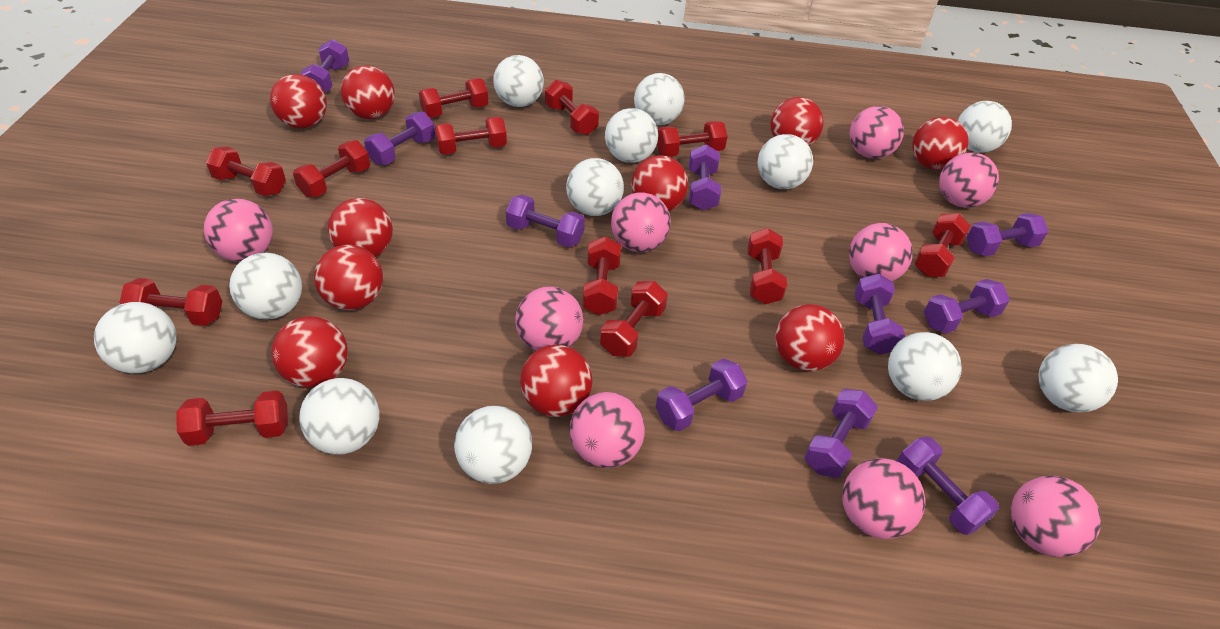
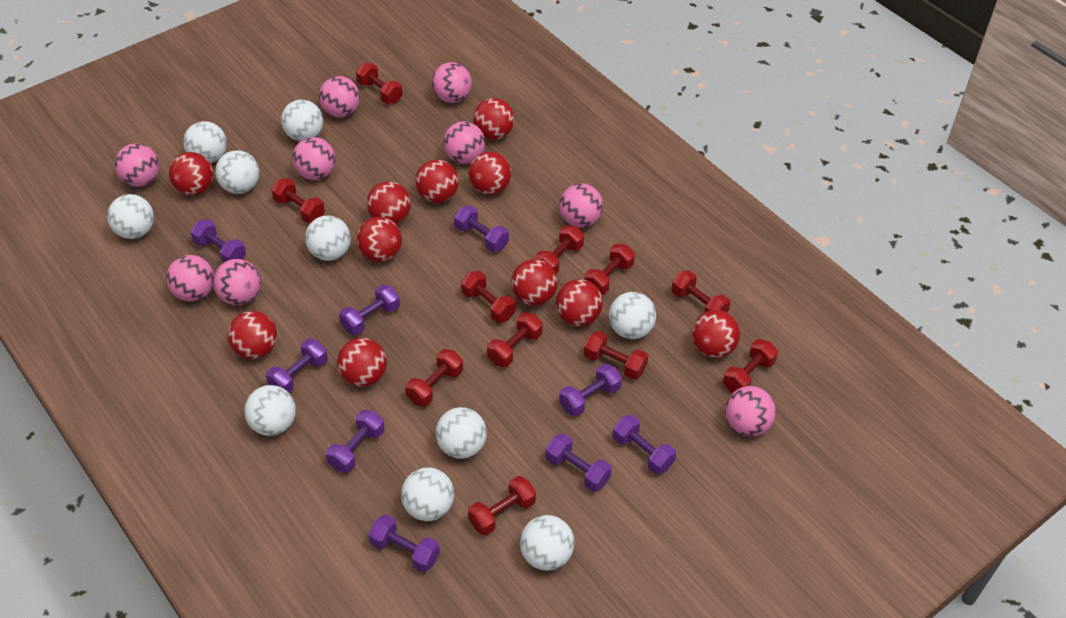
purple dumbbell: 10 -> 9
red ball: 10 -> 11
red dumbbell: 12 -> 11
white ball: 12 -> 10

